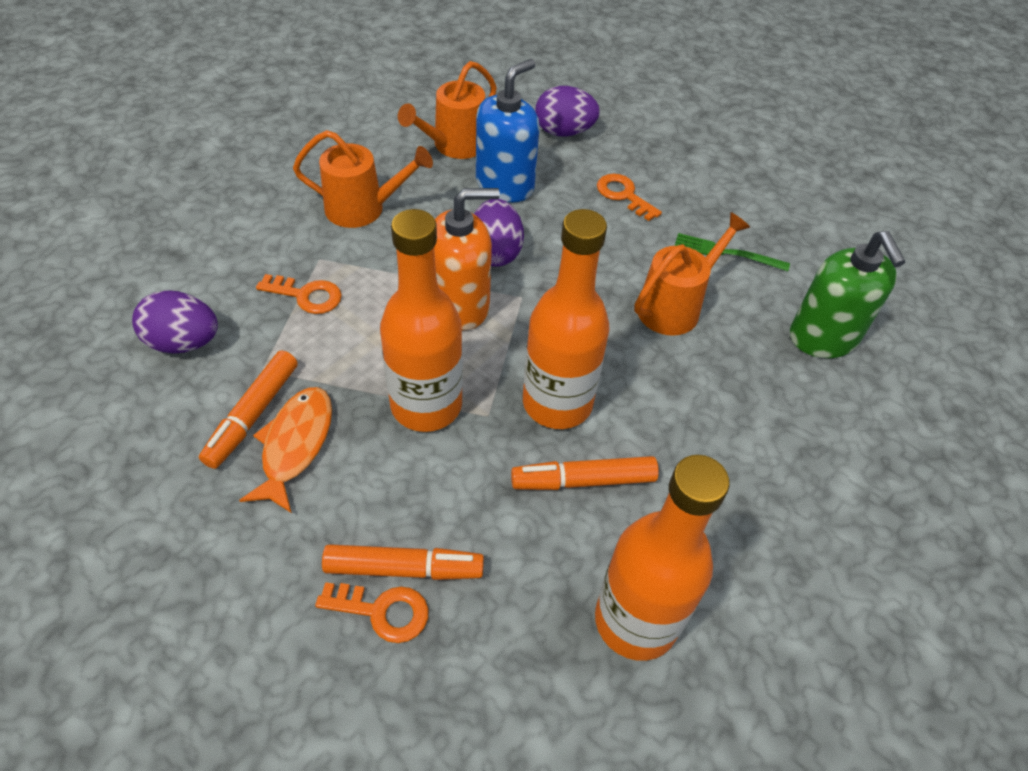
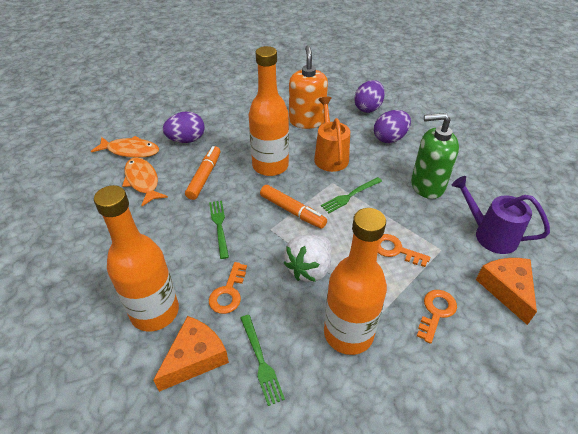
blue soap dispenser: 1 -> 0
green fork: 1 -> 3
orange cheese: 0 -> 2
orange fish: 1 -> 2
orange marker: 3 -> 2
orange watering can: 3 -> 1
purple watering can: 0 -> 1
white strawberry: 0 -> 1

